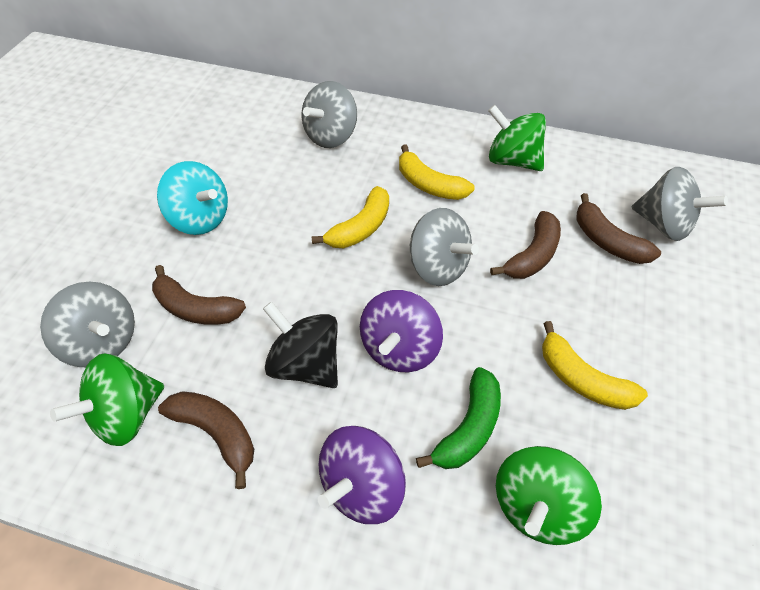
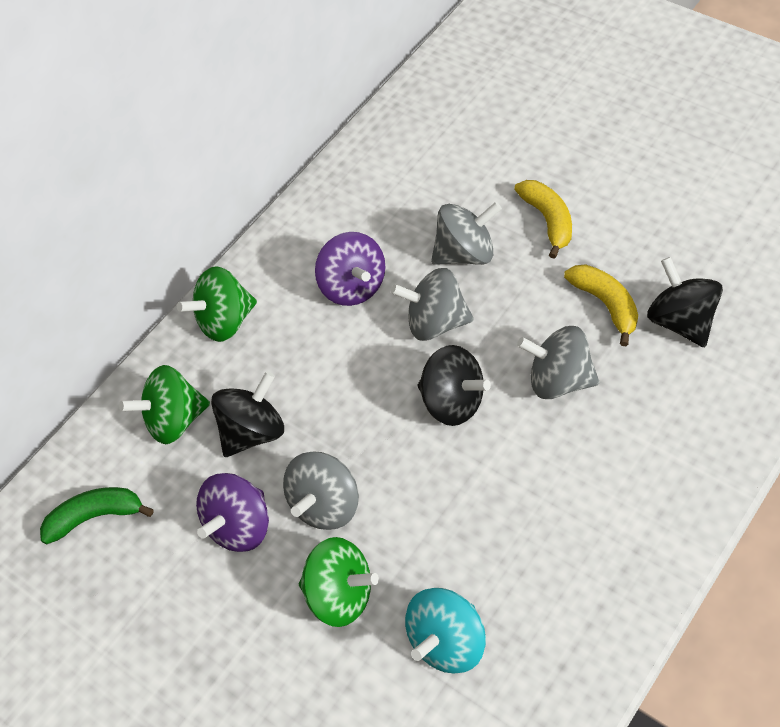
black spinning top: 1 -> 3
brown banana: 4 -> 0
yellow banana: 3 -> 2

